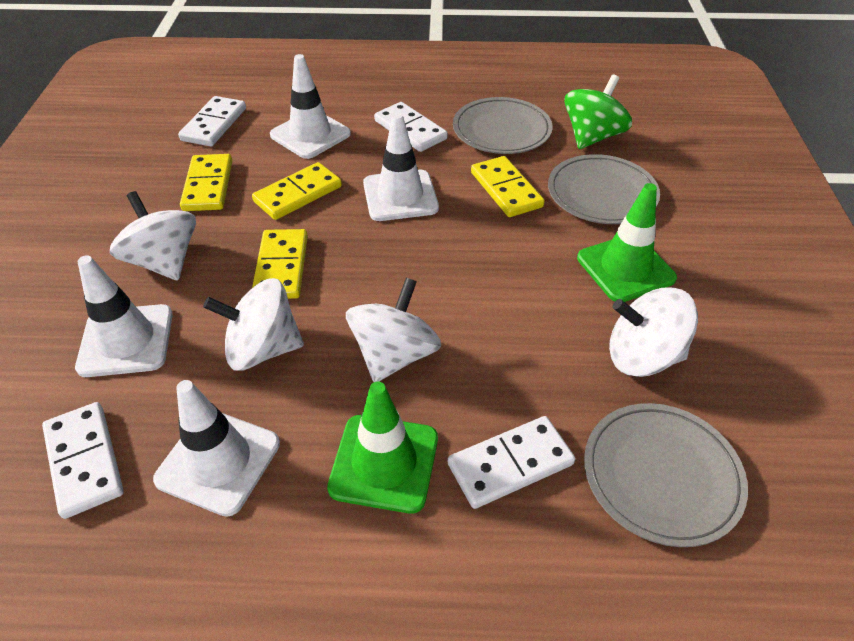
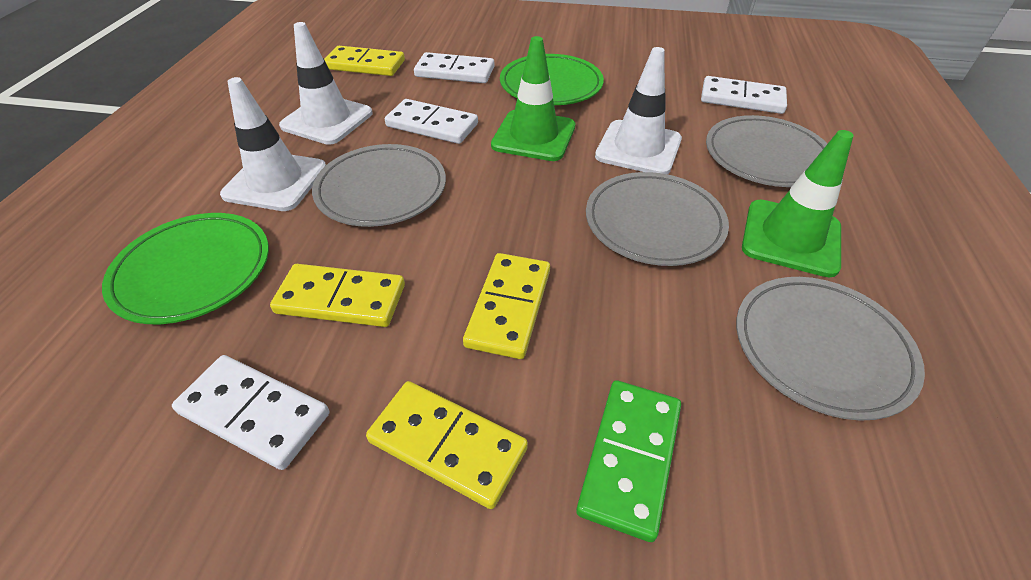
green domino: 0 -> 1
green plate: 0 -> 2
green spinning top: 1 -> 0
grey plate: 3 -> 4
white spinning top: 4 -> 0
white traffic cone: 4 -> 3

